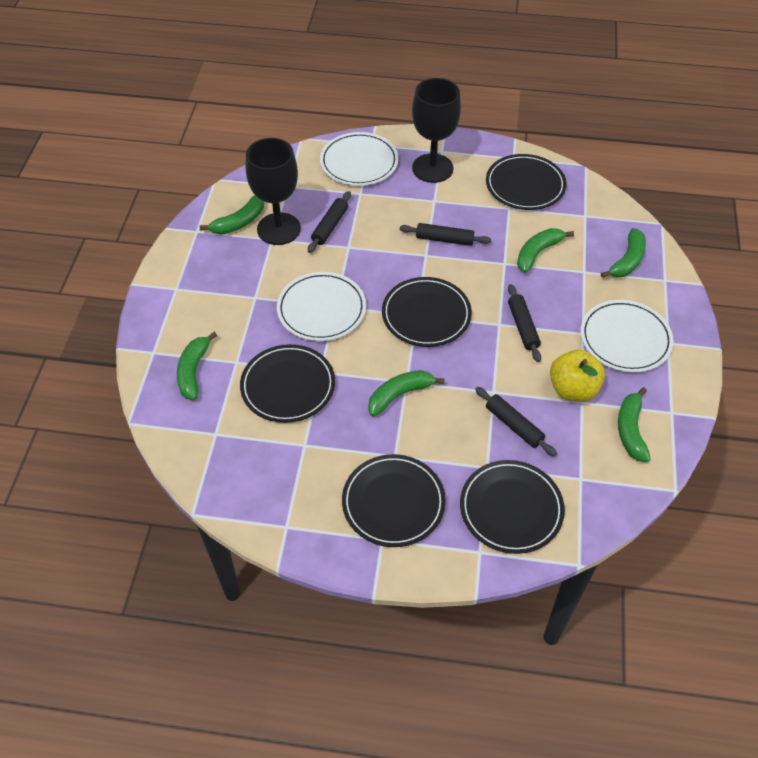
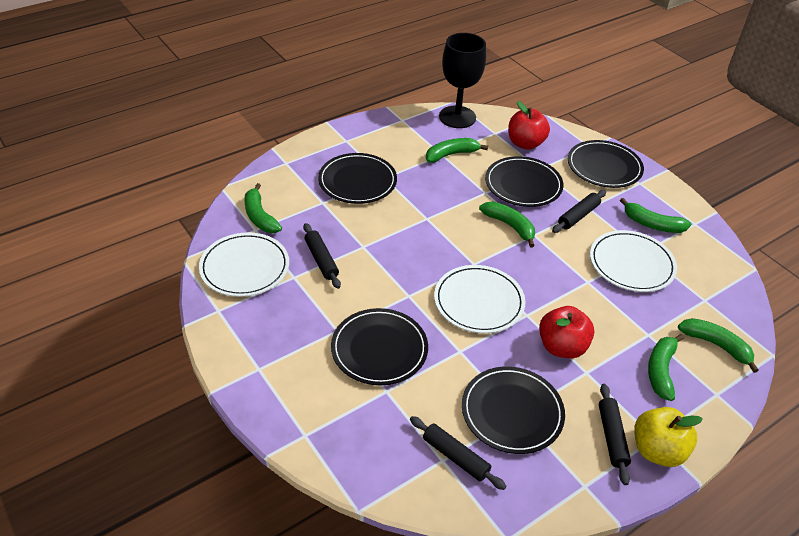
black goblet: 2 -> 1
red apple: 0 -> 2

